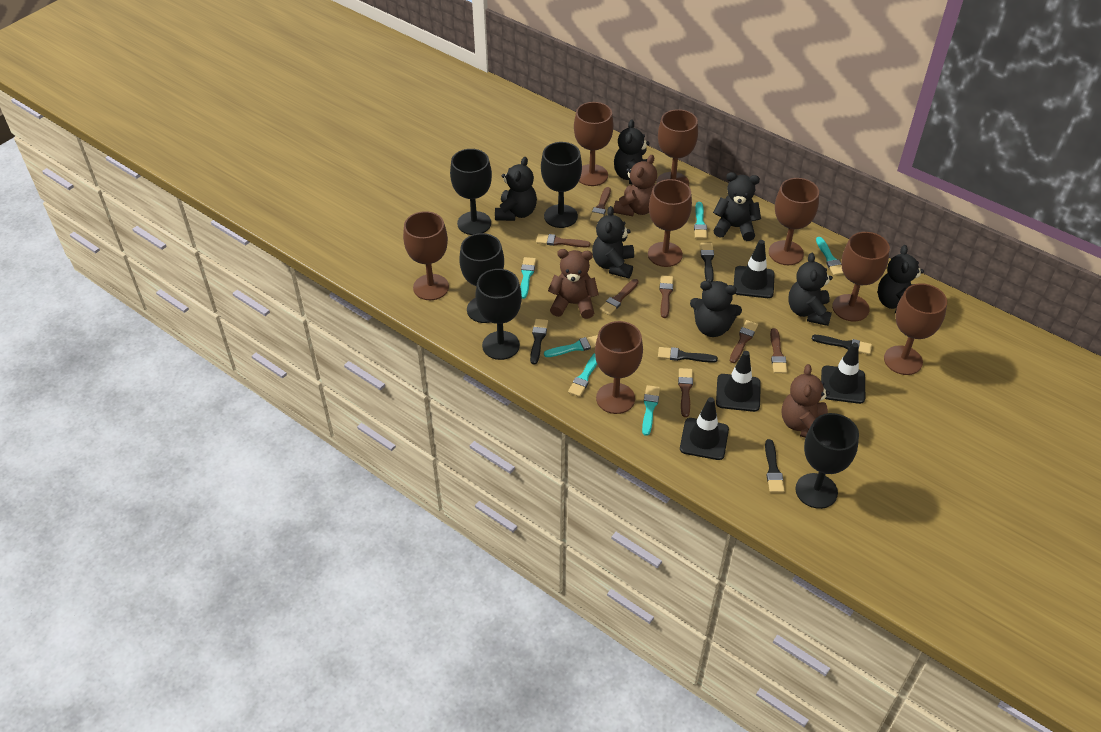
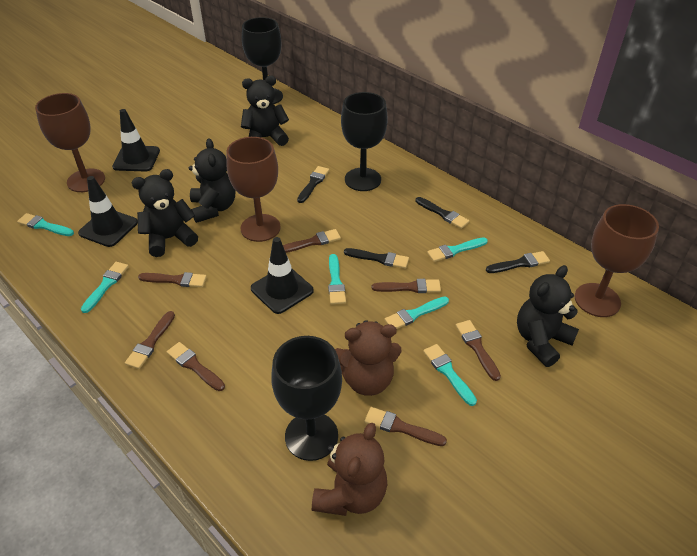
black brush: 5 -> 4
black goblet: 5 -> 3
black teddy bear: 7 -> 4
black traffic cone: 4 -> 3
brown goblet: 8 -> 3
brown teddy bear: 3 -> 2

